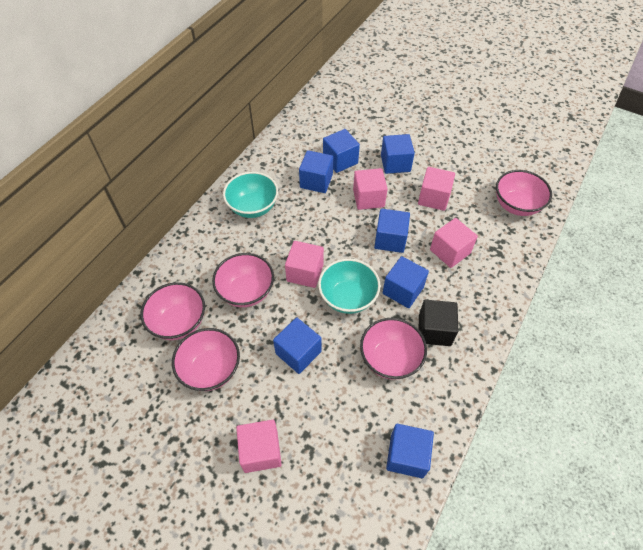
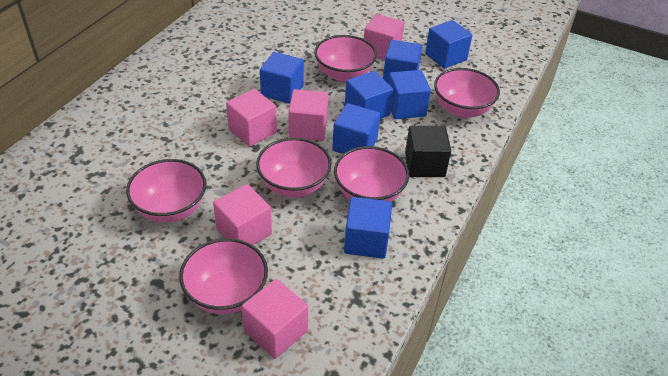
pink bowl: 5 -> 6
turquoise bowl: 2 -> 0

